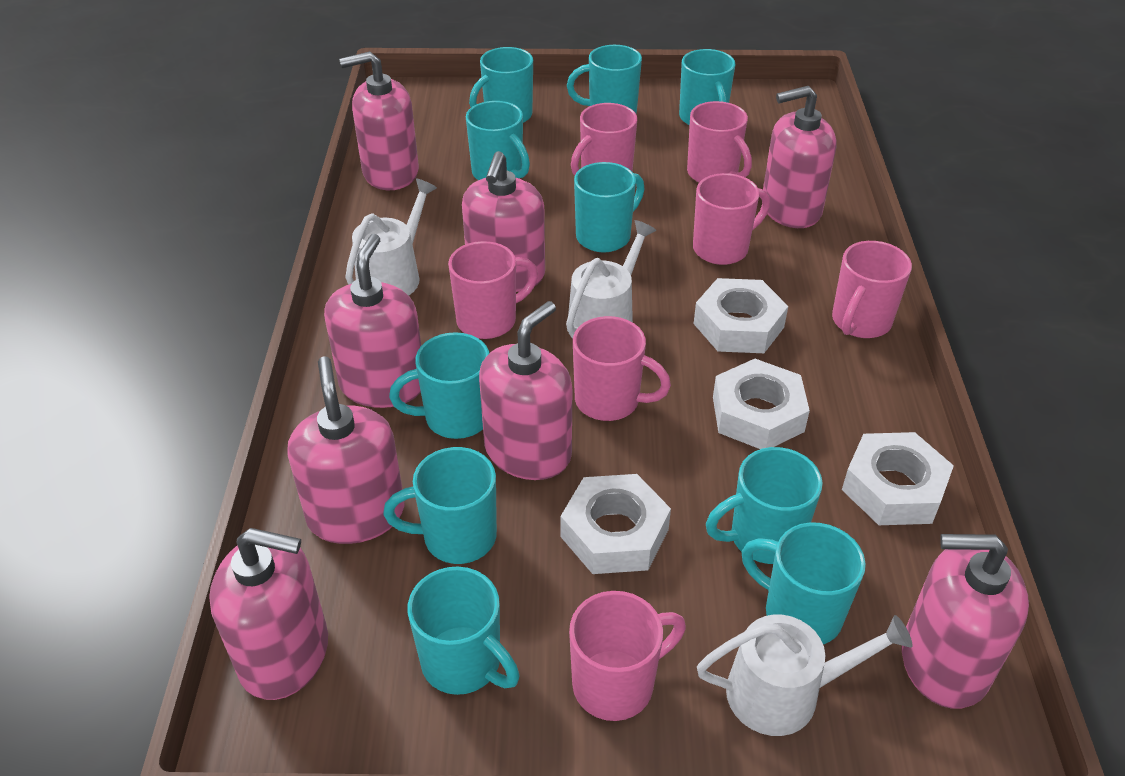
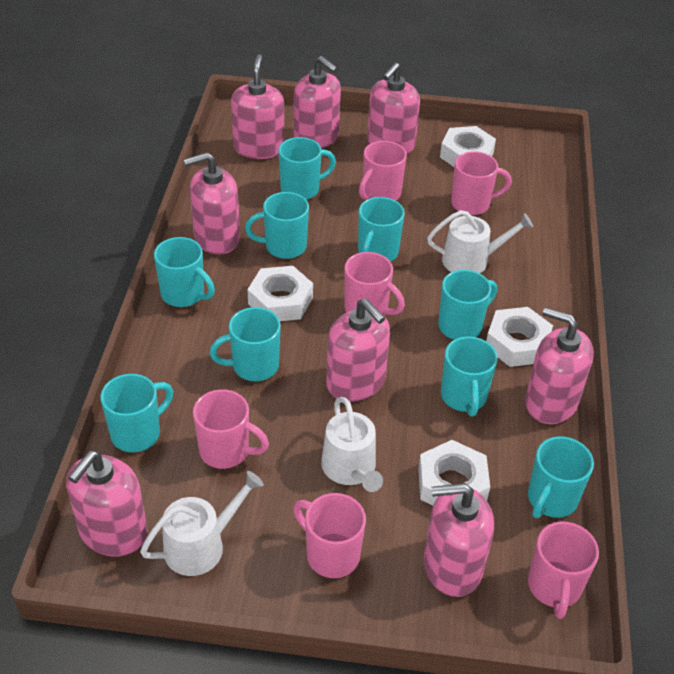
pink mug: 7 -> 6
turquoise mug: 10 -> 9

